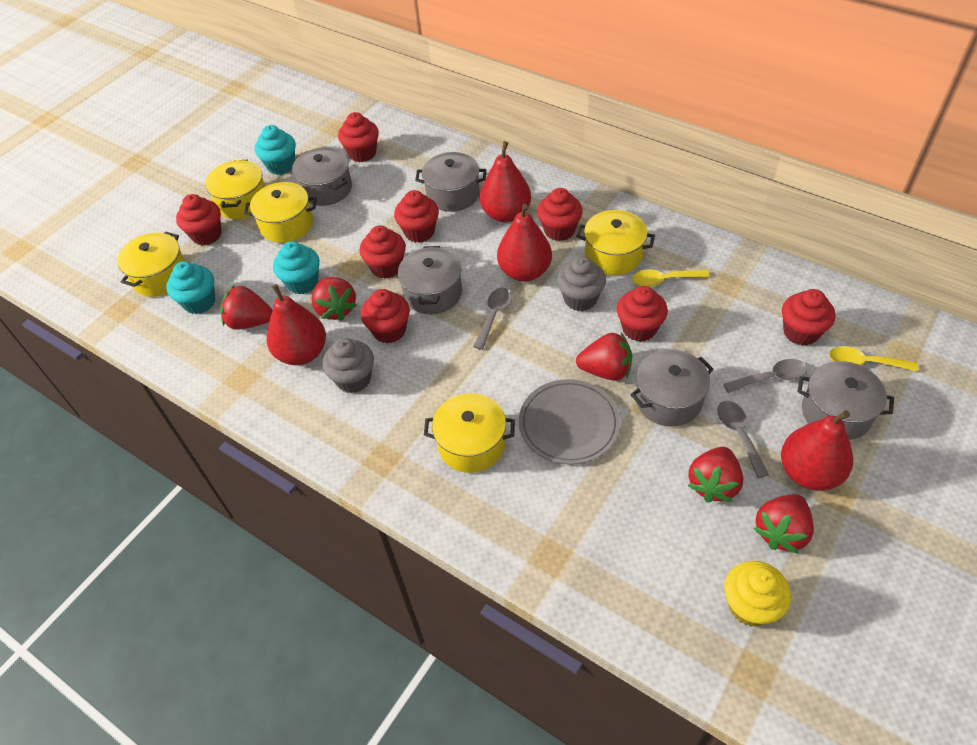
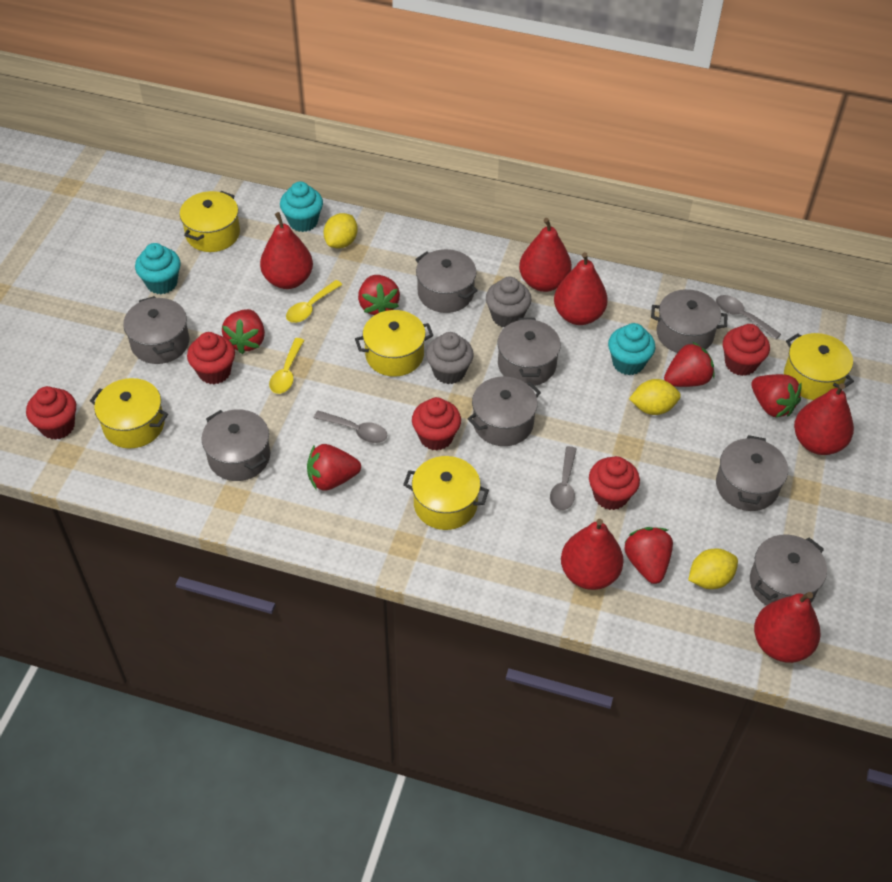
grey plate: 1 -> 0
grey pot: 5 -> 8
red cupcake: 8 -> 5
red pear: 4 -> 6
red strawberry: 5 -> 6
yellow cupcake: 1 -> 0
yellow lemon: 0 -> 3

